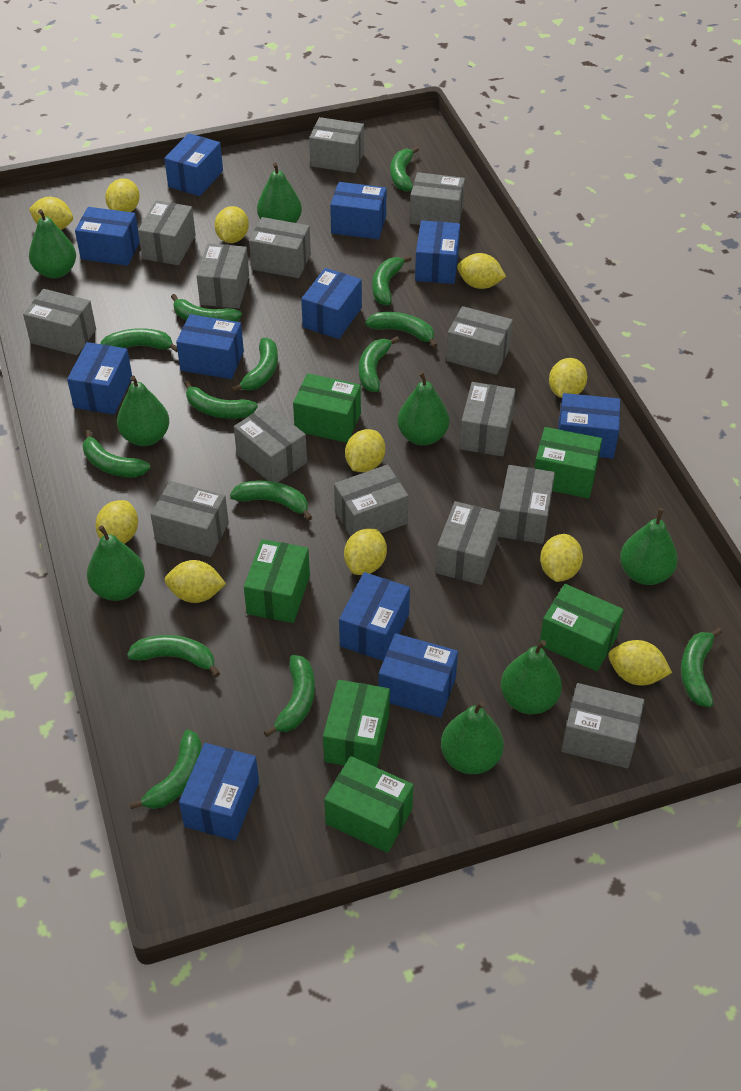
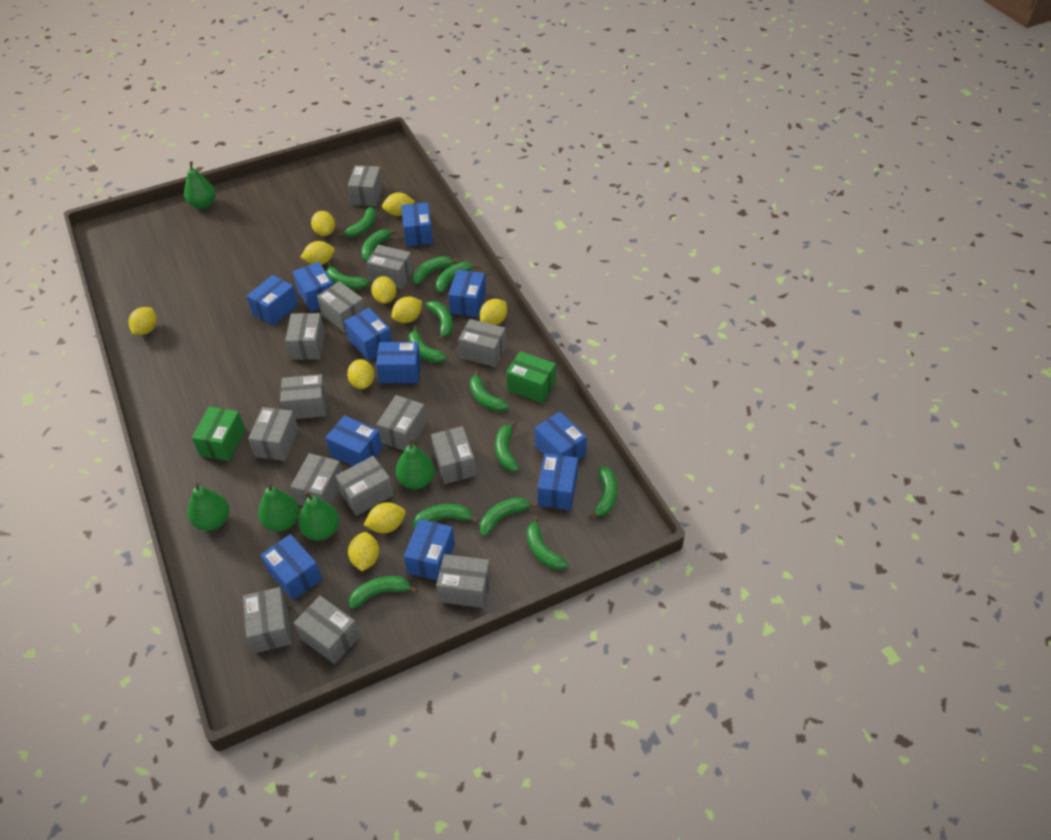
green box: 6 -> 2
green pear: 8 -> 5
yellow lemon: 11 -> 10

